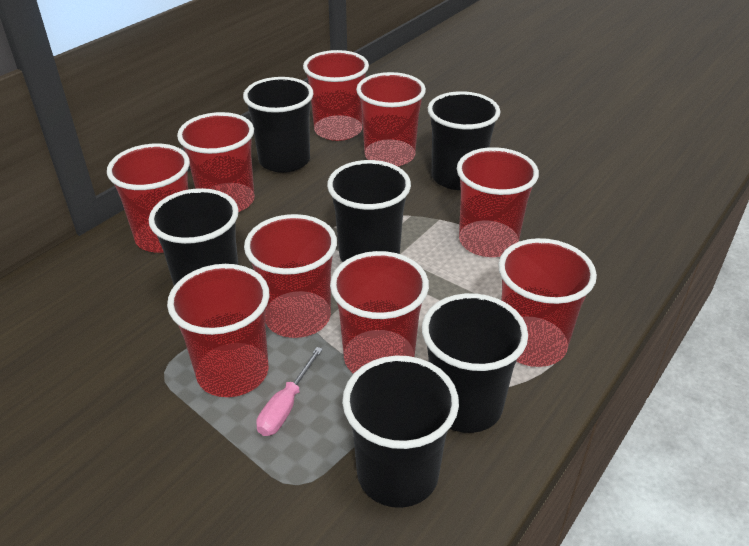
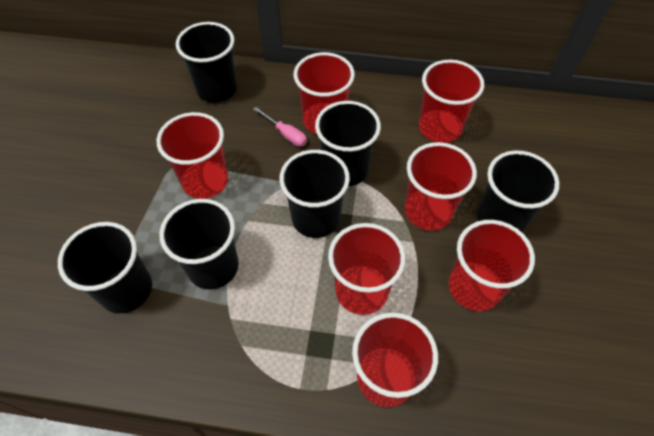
red cup: 9 -> 7

